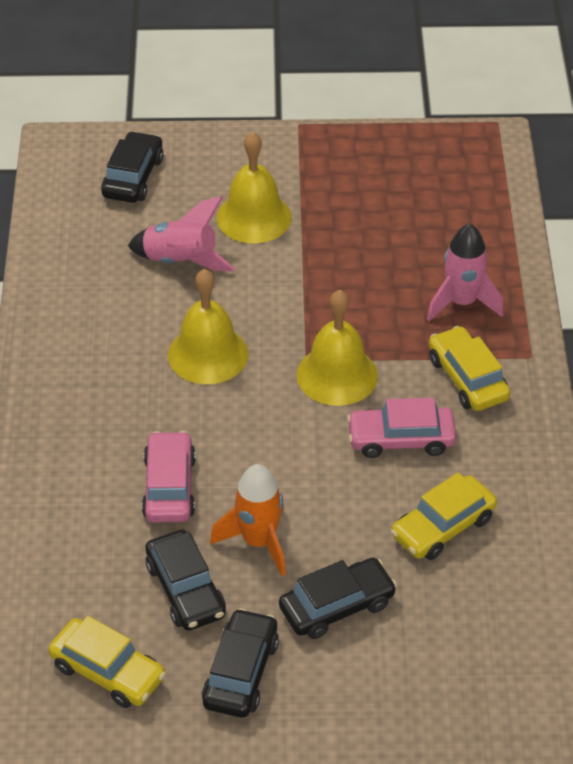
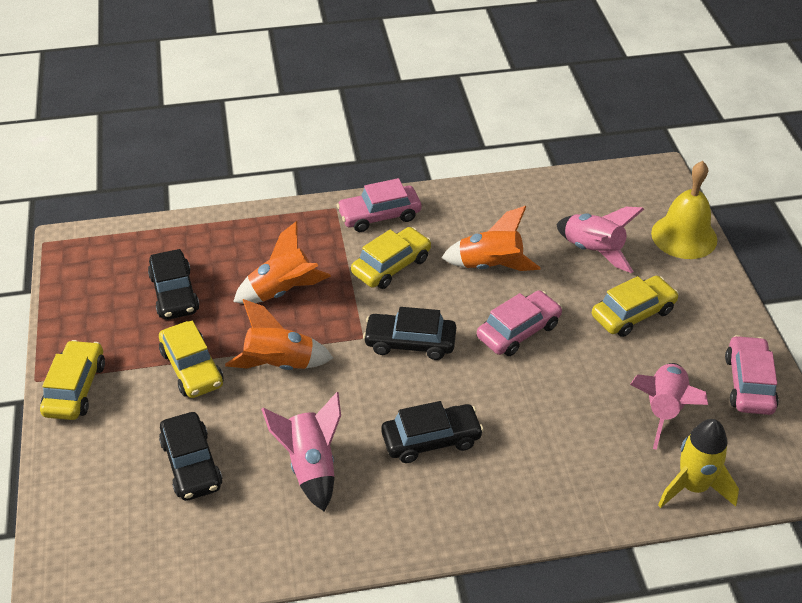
orange rocket: 1 -> 3
pink car: 2 -> 3
pink rocket: 2 -> 3
yellow bell: 3 -> 1
yellow car: 3 -> 4
yellow rocket: 0 -> 1

